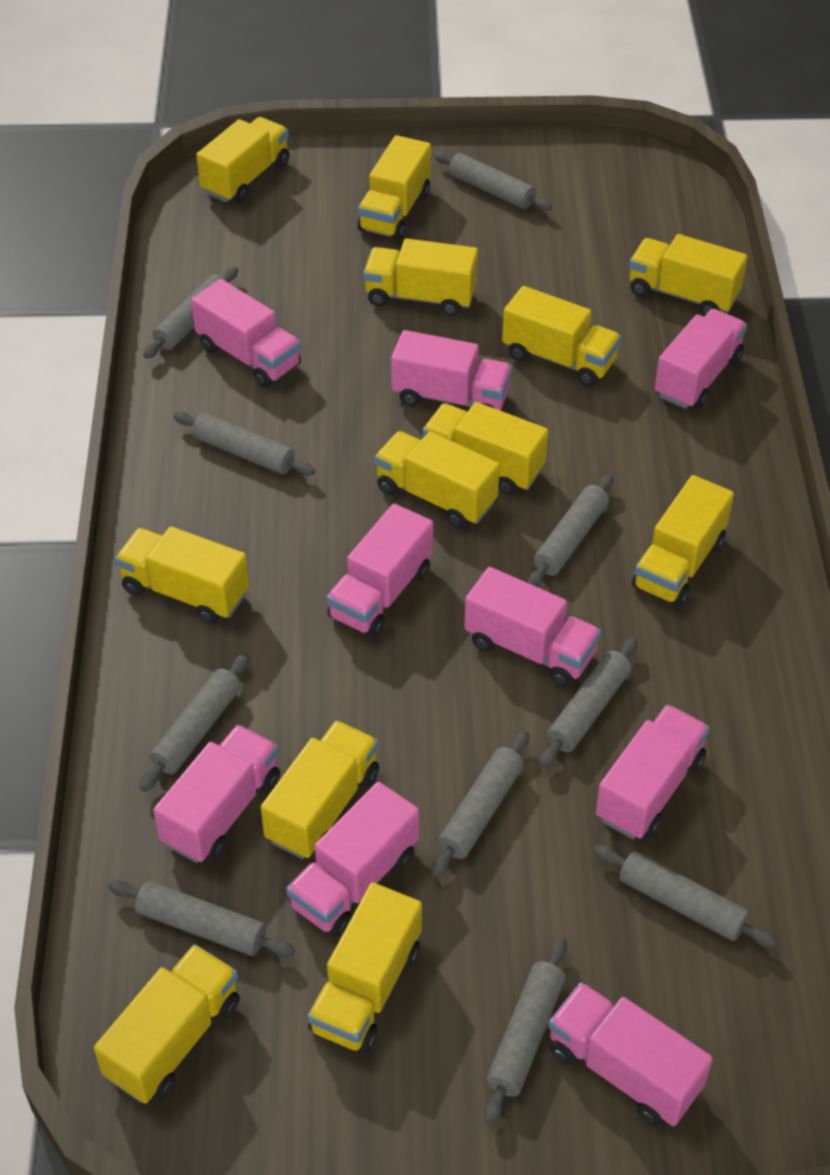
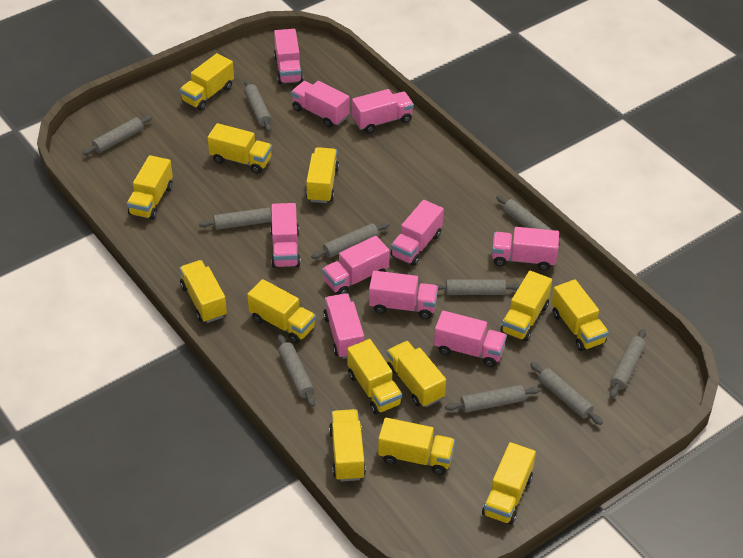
pink truck: 9 -> 10
yellow truck: 12 -> 13

